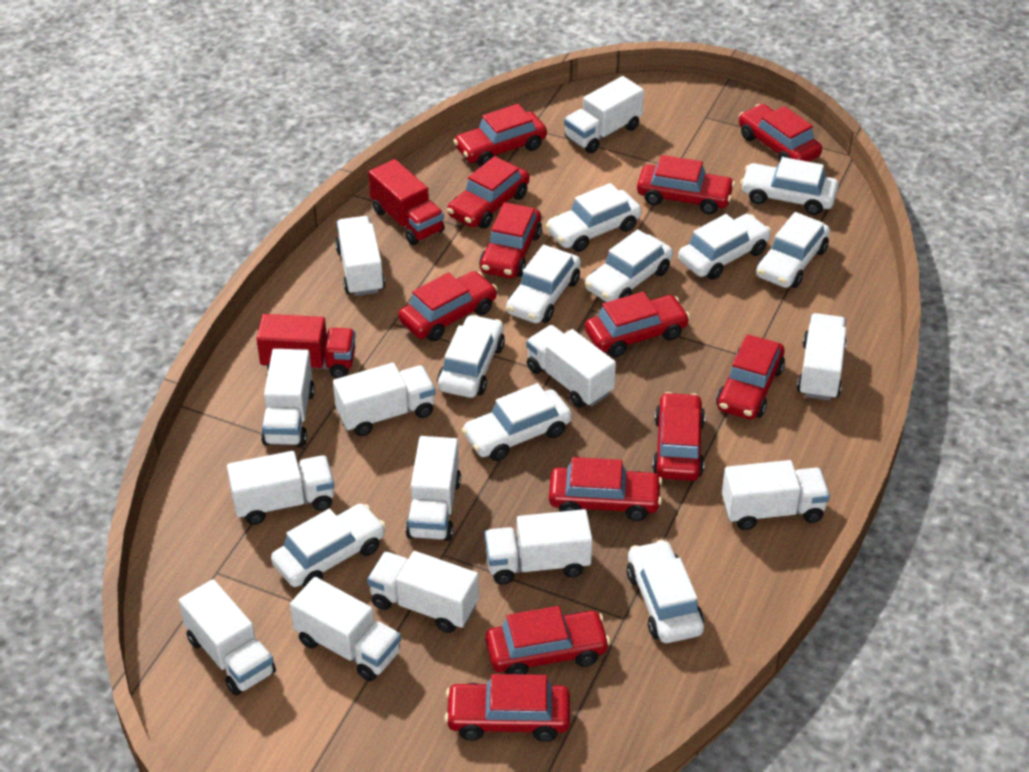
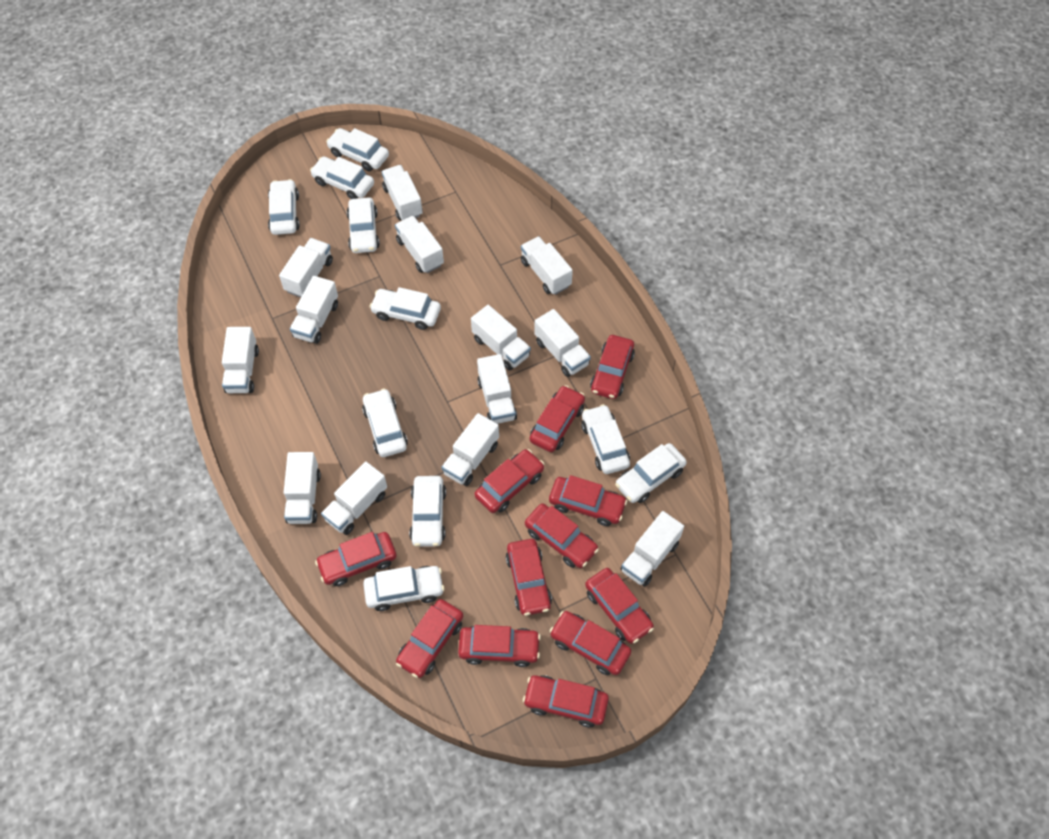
red truck: 2 -> 0

